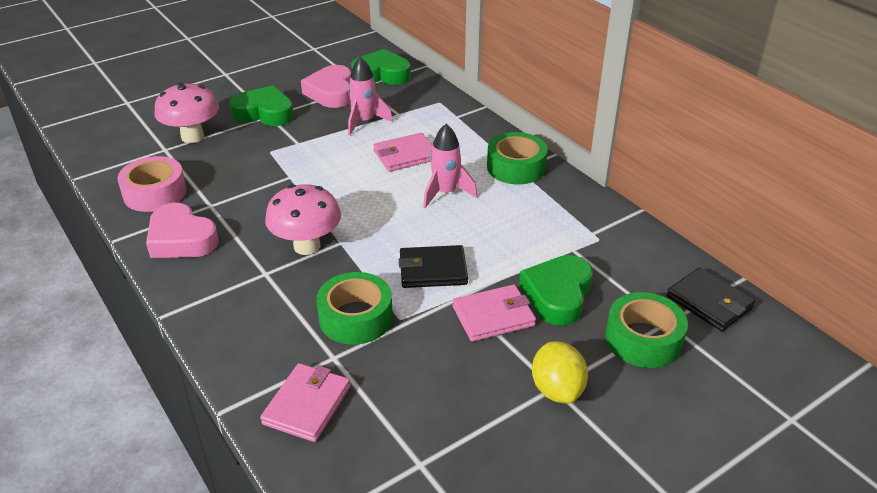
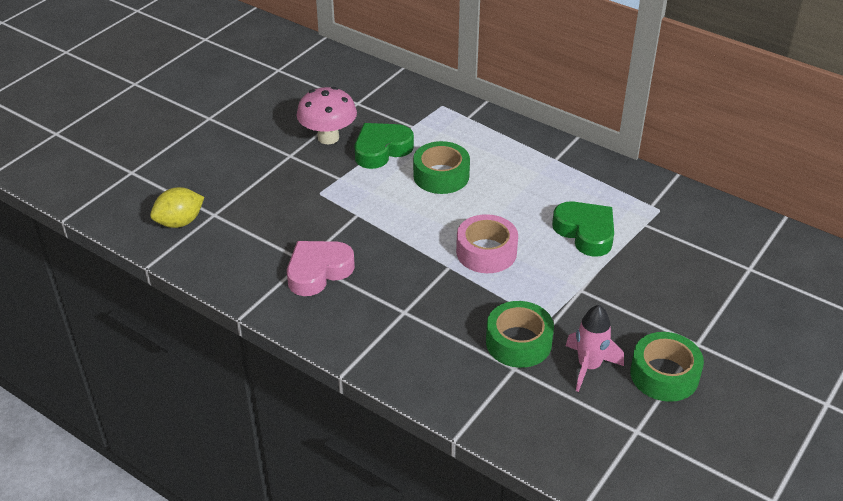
black wallet: 2 -> 0
green heart: 3 -> 2
pink heart: 2 -> 1
pink mushroom: 2 -> 1
pink rocket: 2 -> 1
pink wallet: 3 -> 0

